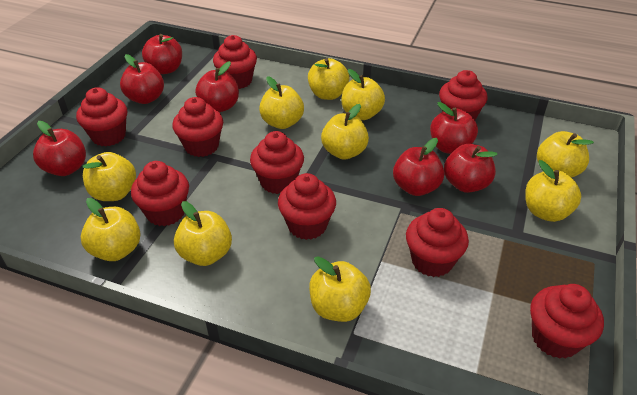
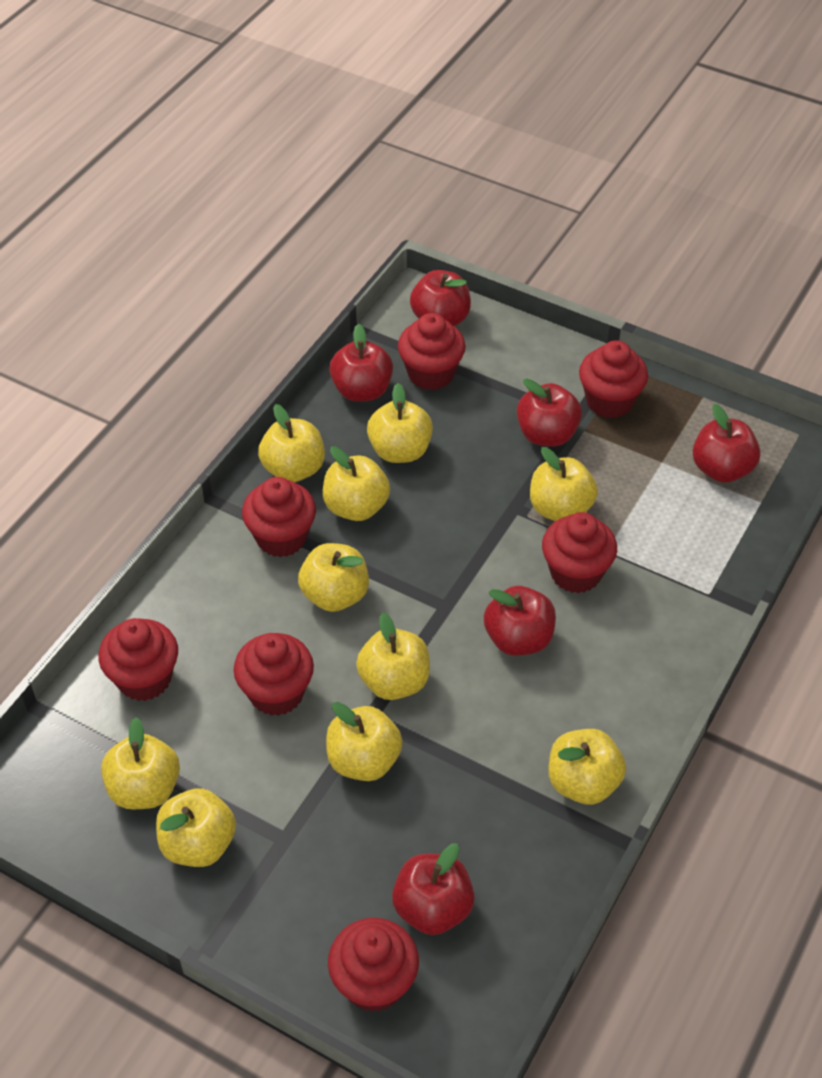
red apple: 7 -> 6
red cupcake: 9 -> 7

